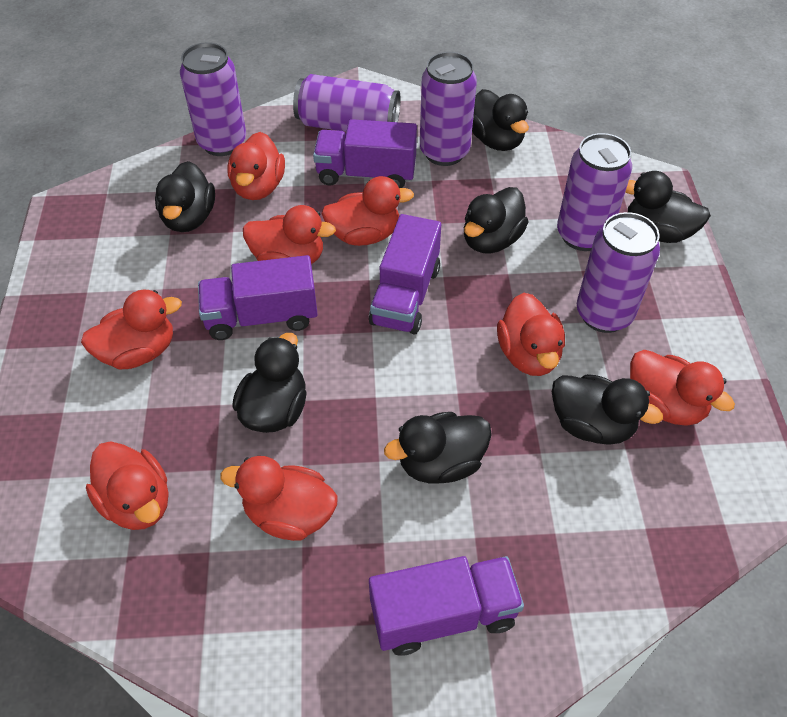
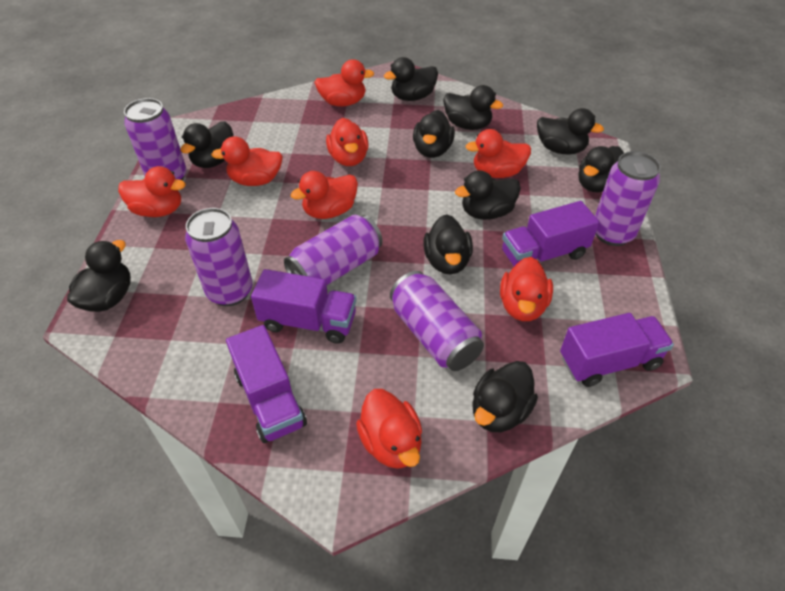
black duck: 7 -> 10

